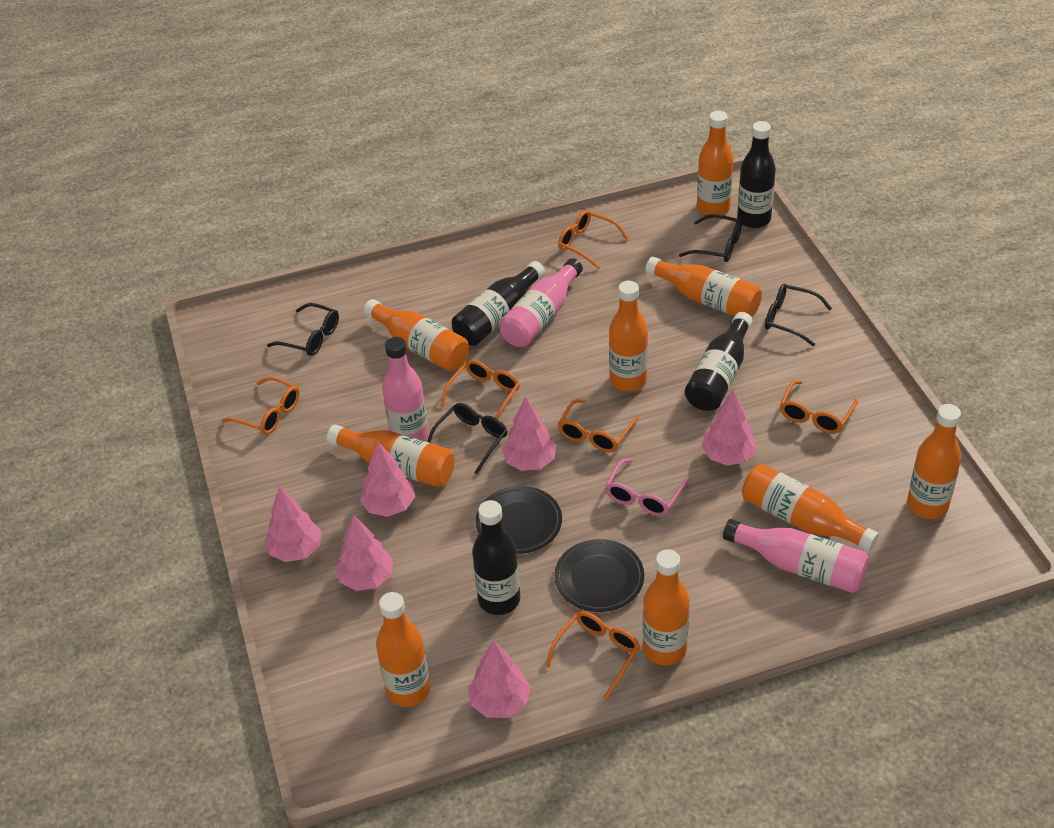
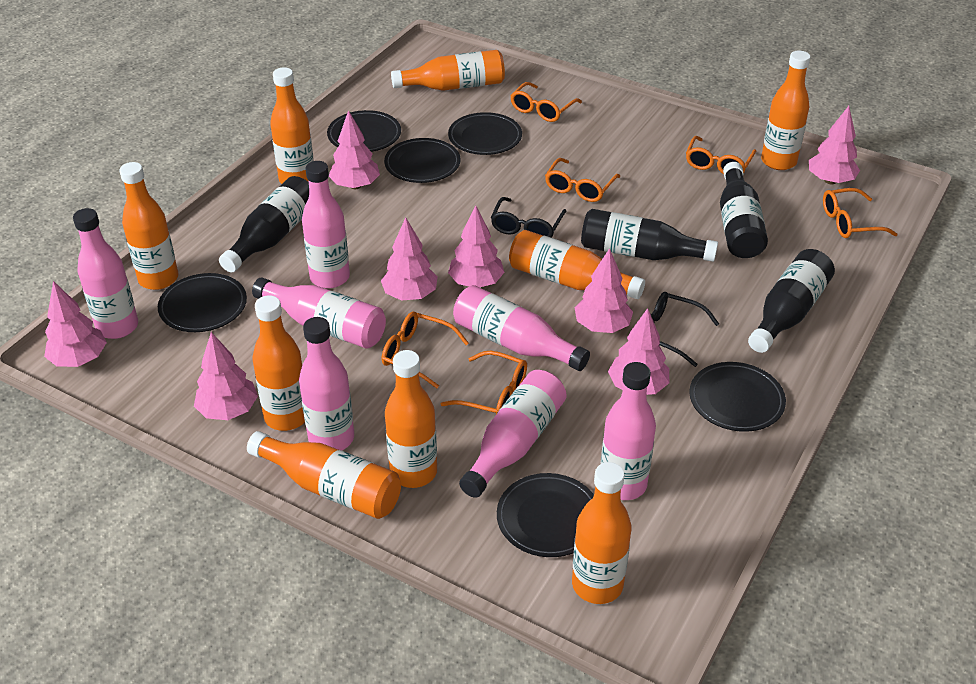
black glasses: 4 -> 2
black plate: 2 -> 6
pink bottle: 3 -> 7
pink glasses: 1 -> 0
pink tree: 6 -> 8

